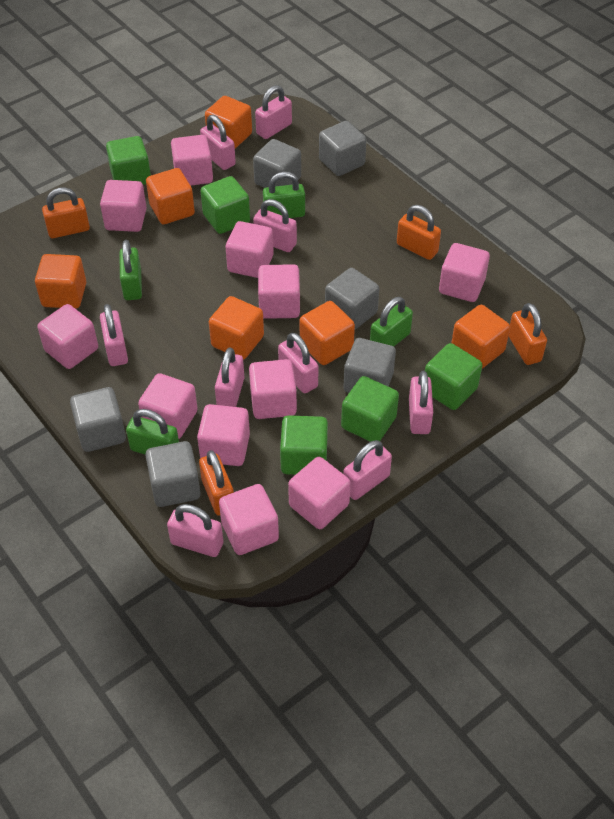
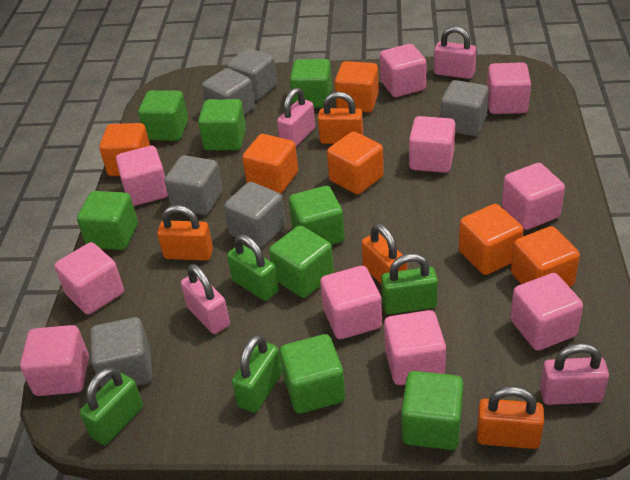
green cube: 5 -> 8
pink cube: 11 -> 10
pink padlock: 9 -> 4

